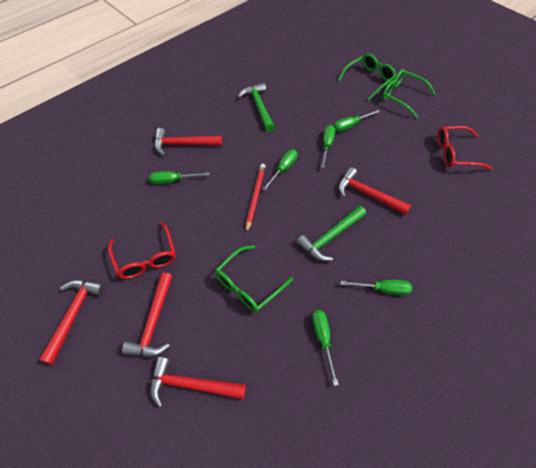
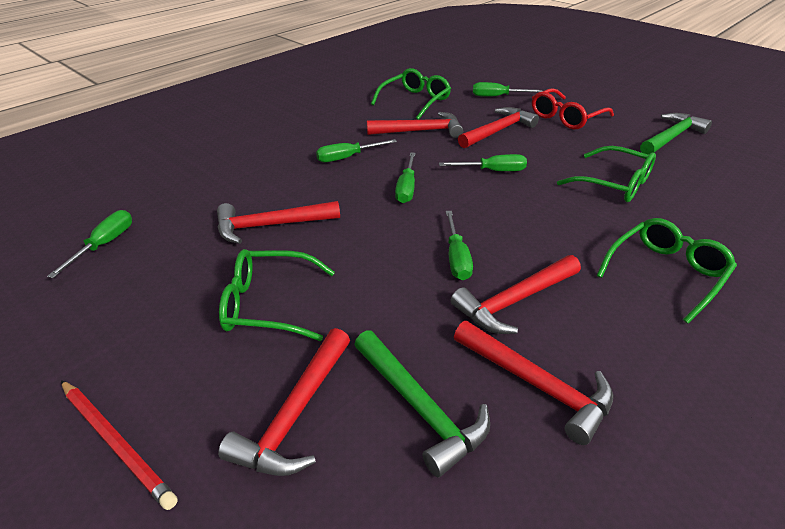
green glasses: 3 -> 4
red glasses: 2 -> 1
red hammer: 5 -> 6

